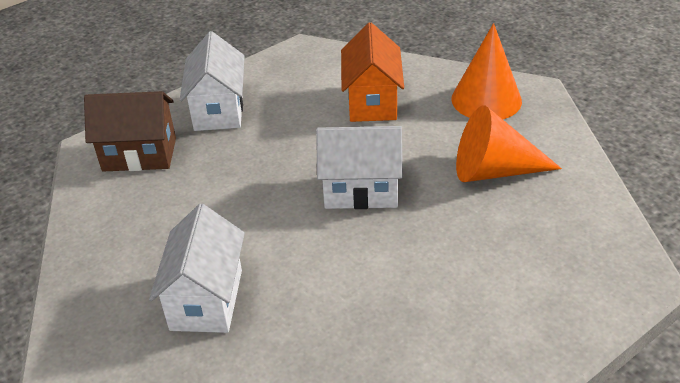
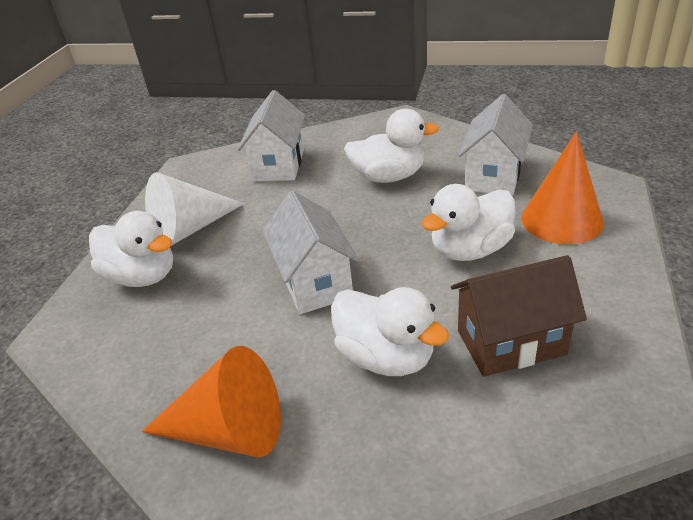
orange house: 1 -> 0
white cone: 0 -> 1
white duck: 0 -> 4

